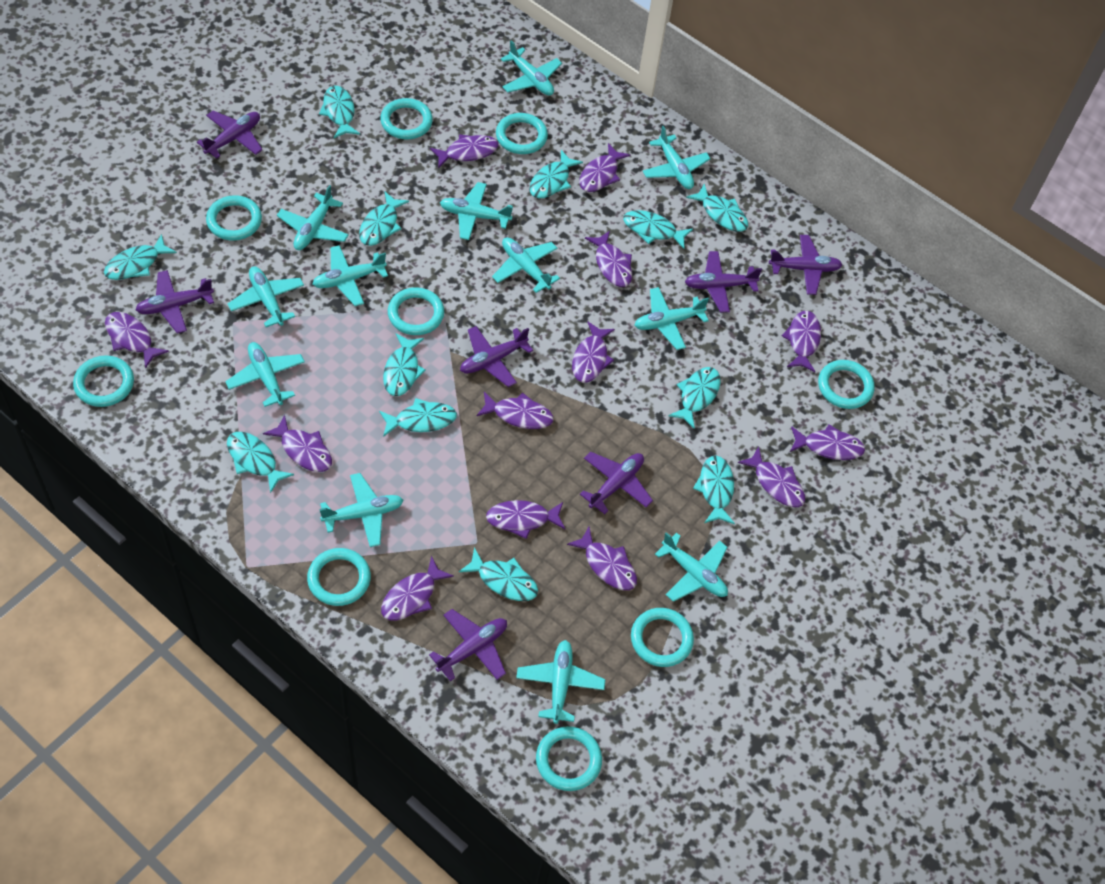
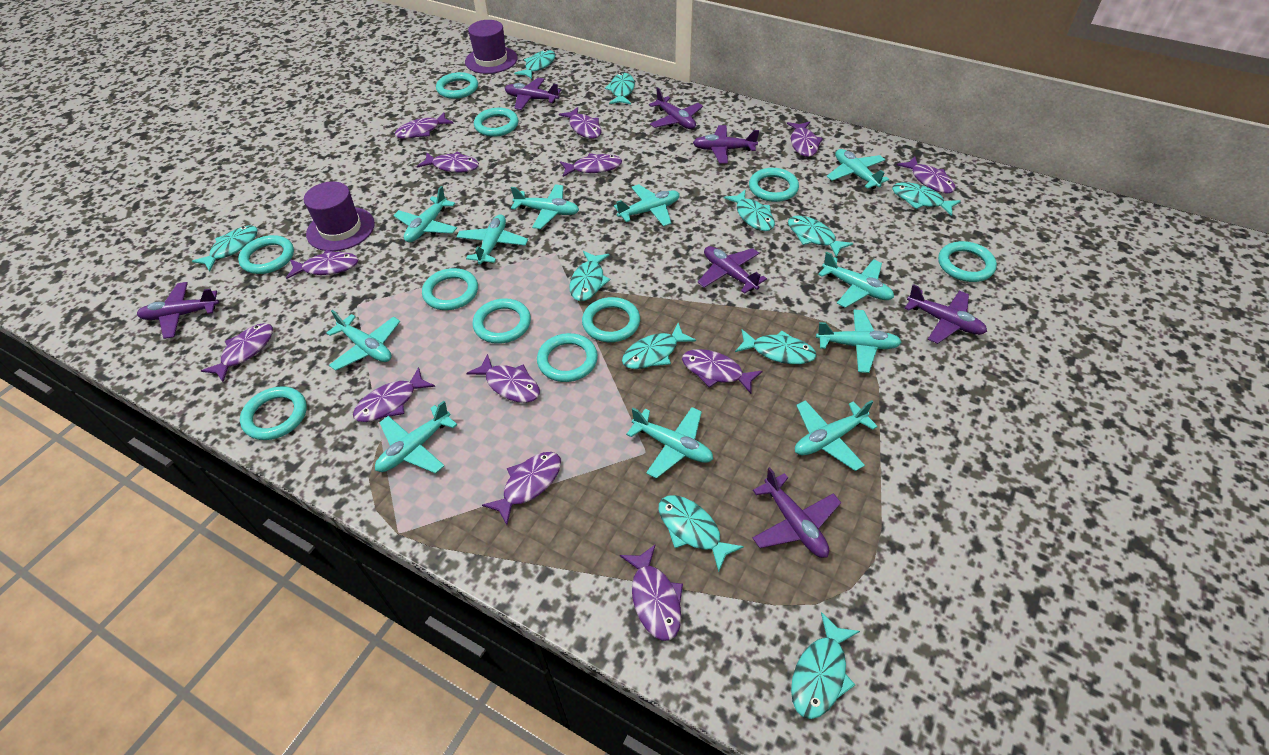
purple hat: 0 -> 2
turquoise fish: 12 -> 11
turquoise plane: 12 -> 11
turquoise ring: 9 -> 10

